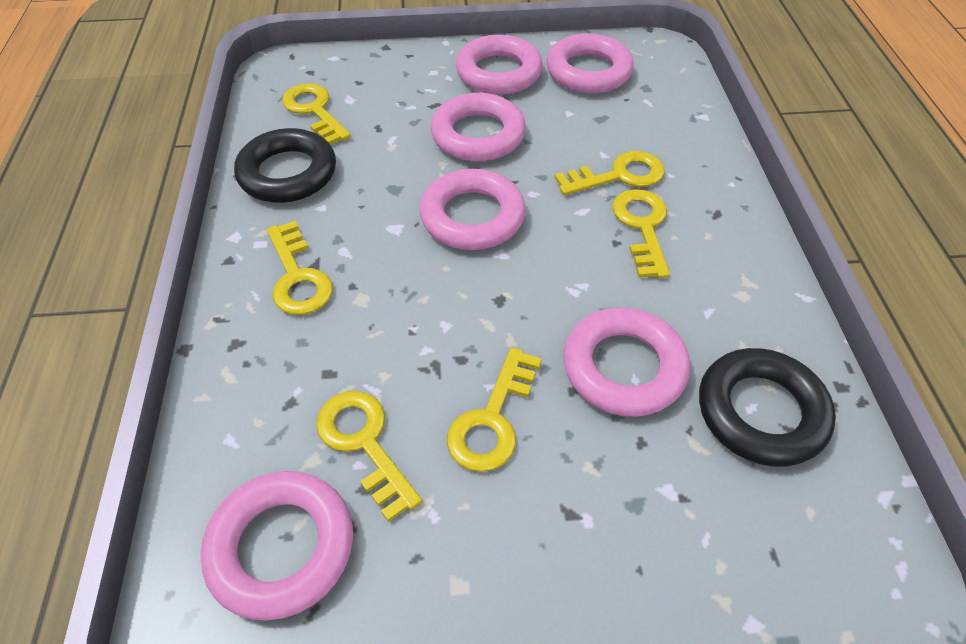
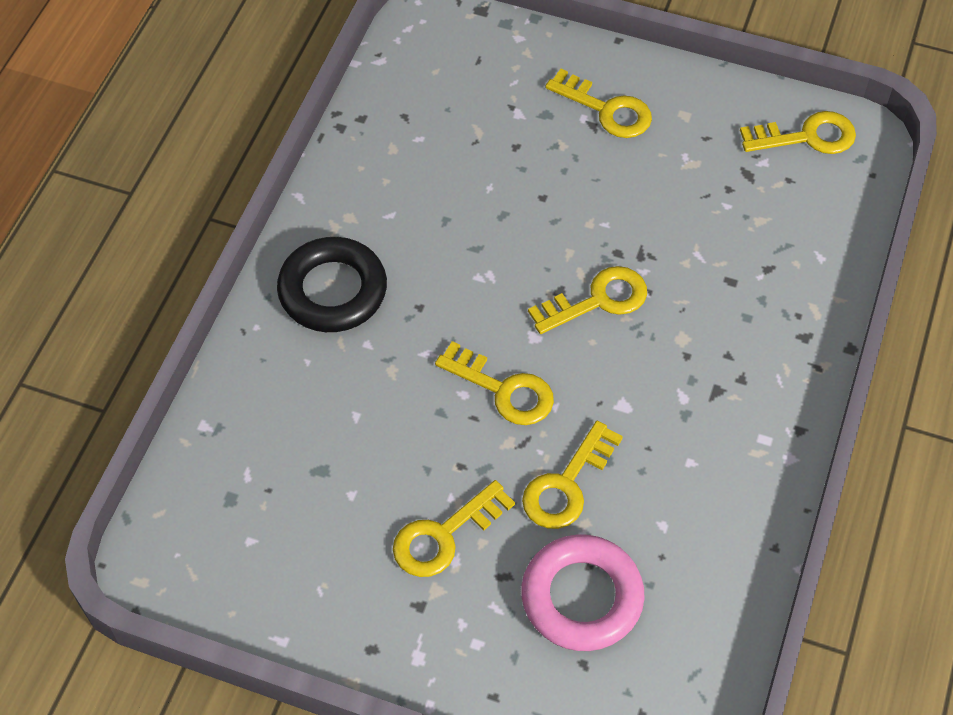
black ring: 2 -> 1
pink ring: 6 -> 1

